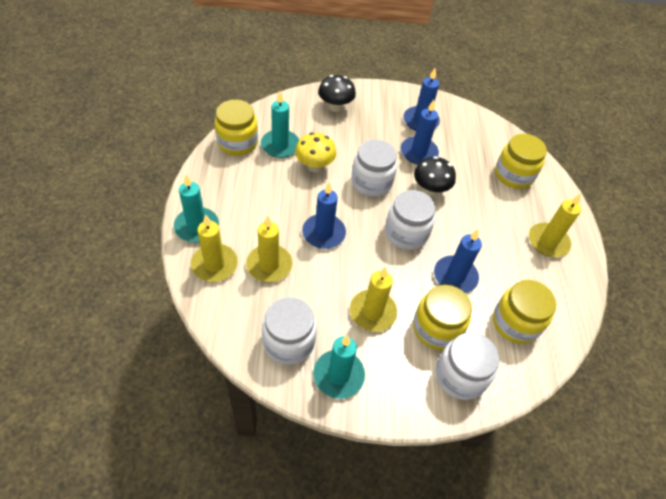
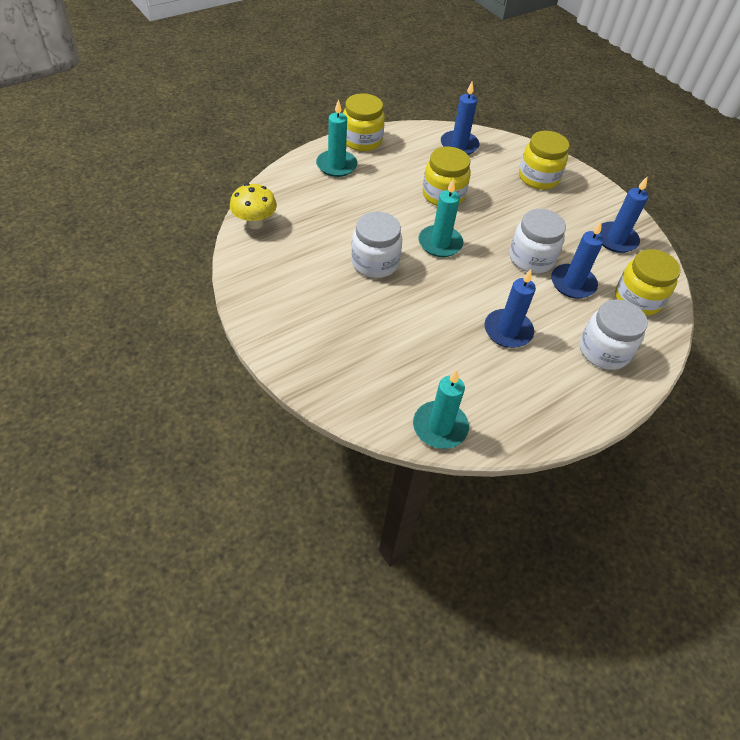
black mushroom: 2 -> 0
white jar: 4 -> 3
yellow candle: 4 -> 0

